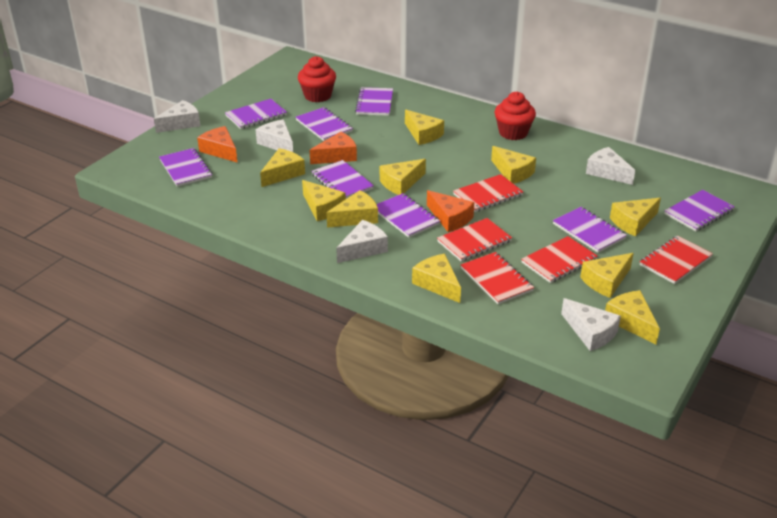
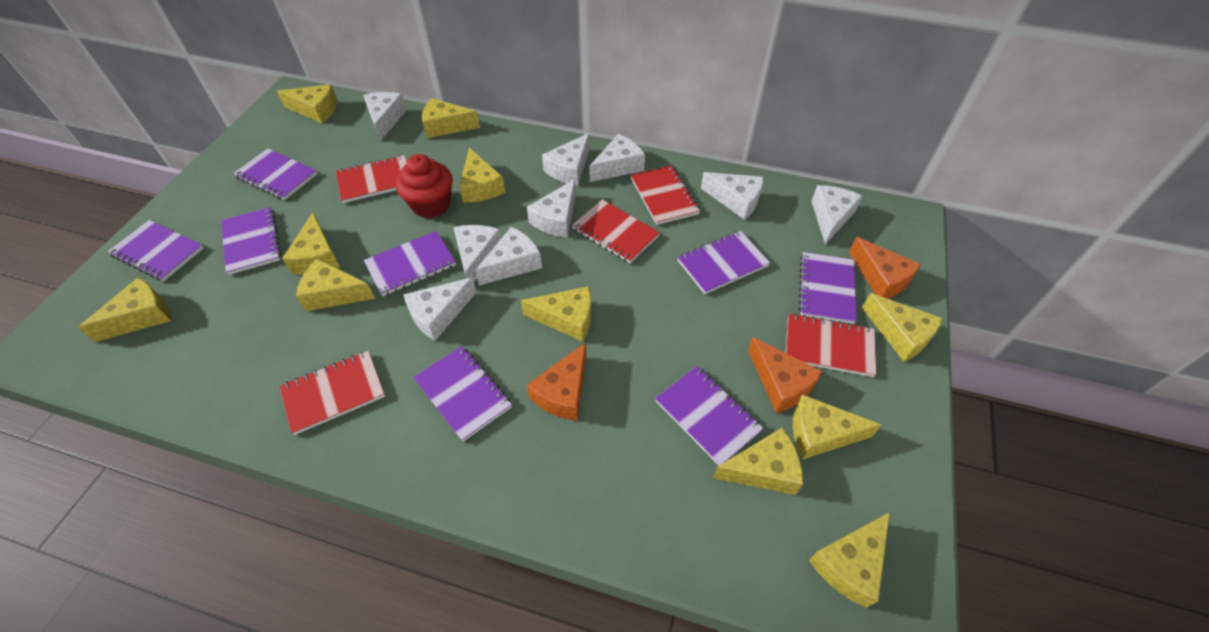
red cupcake: 2 -> 1
white cheese: 5 -> 9
yellow cheese: 10 -> 11

